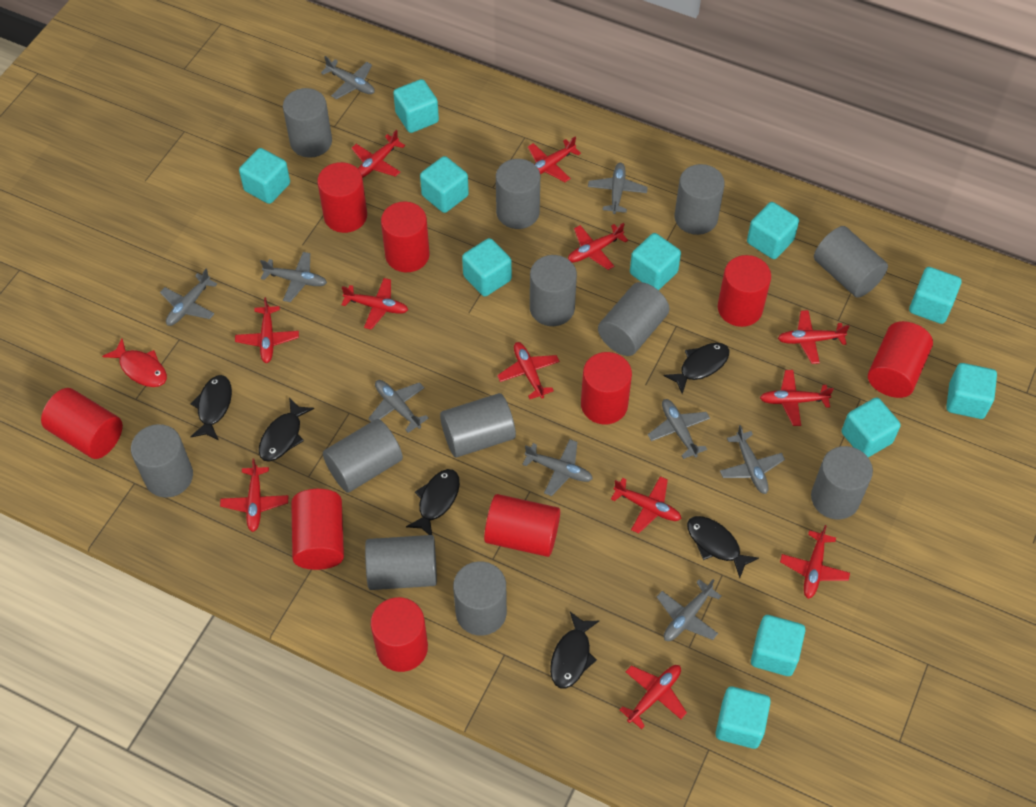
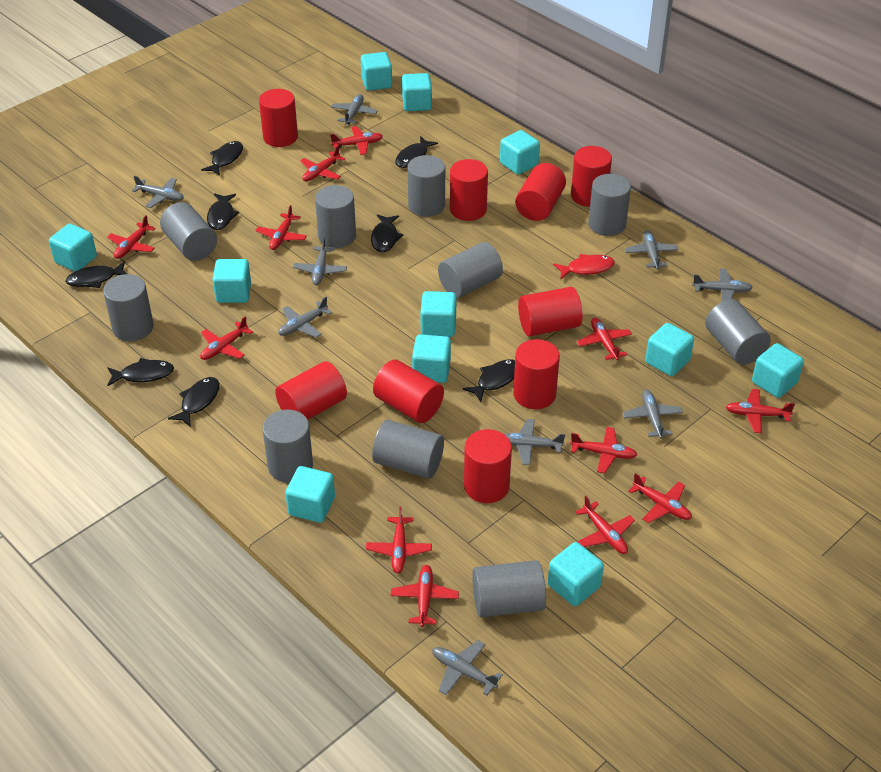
black fish: 6 -> 8
grey cylinder: 12 -> 10

